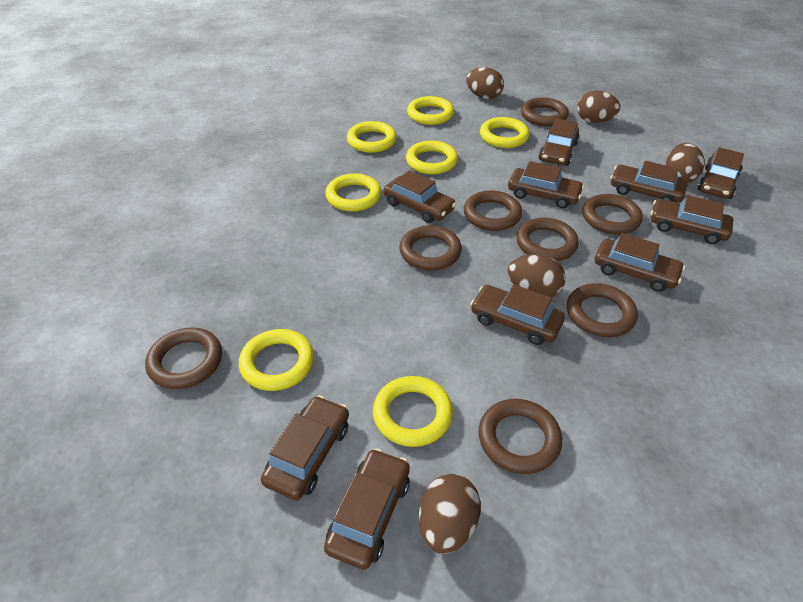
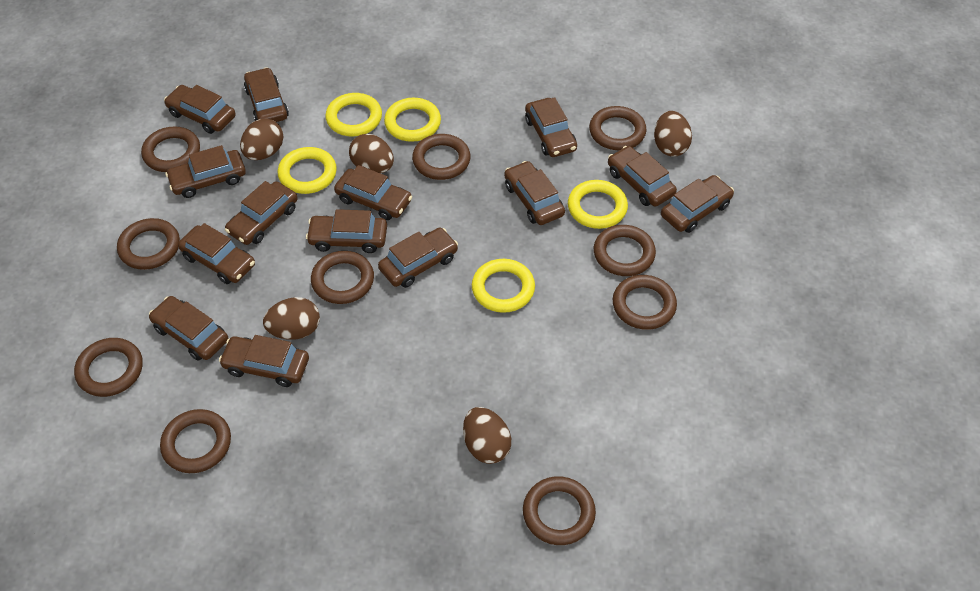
brown car: 10 -> 14
brown ring: 8 -> 10
yellow ring: 7 -> 5

